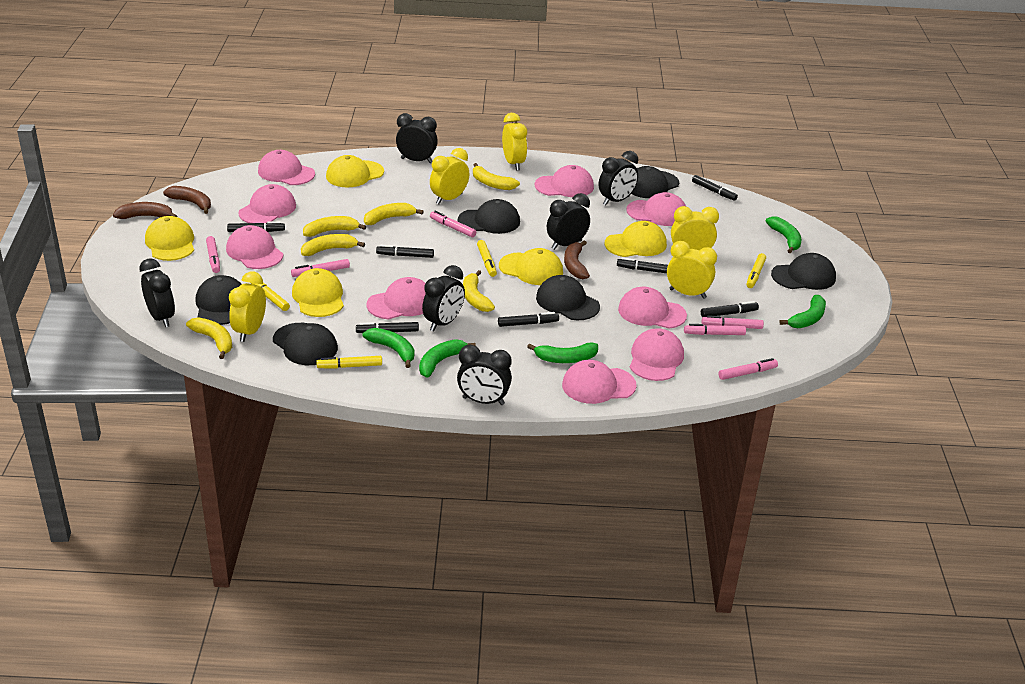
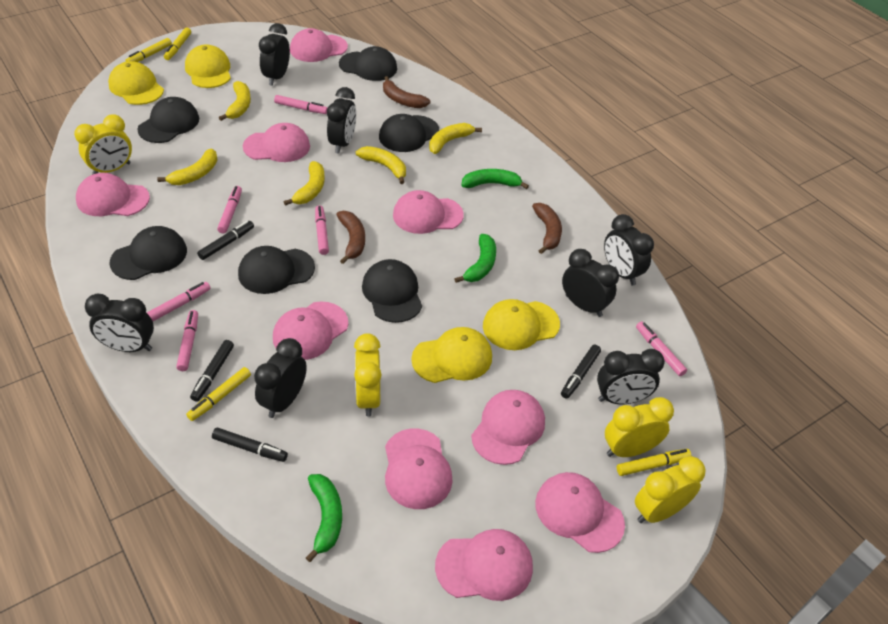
black clock: 6 -> 7
black marker: 7 -> 4
green banana: 5 -> 3
yellow banana: 6 -> 5
yellow cap: 5 -> 4
yellow clock: 5 -> 4

